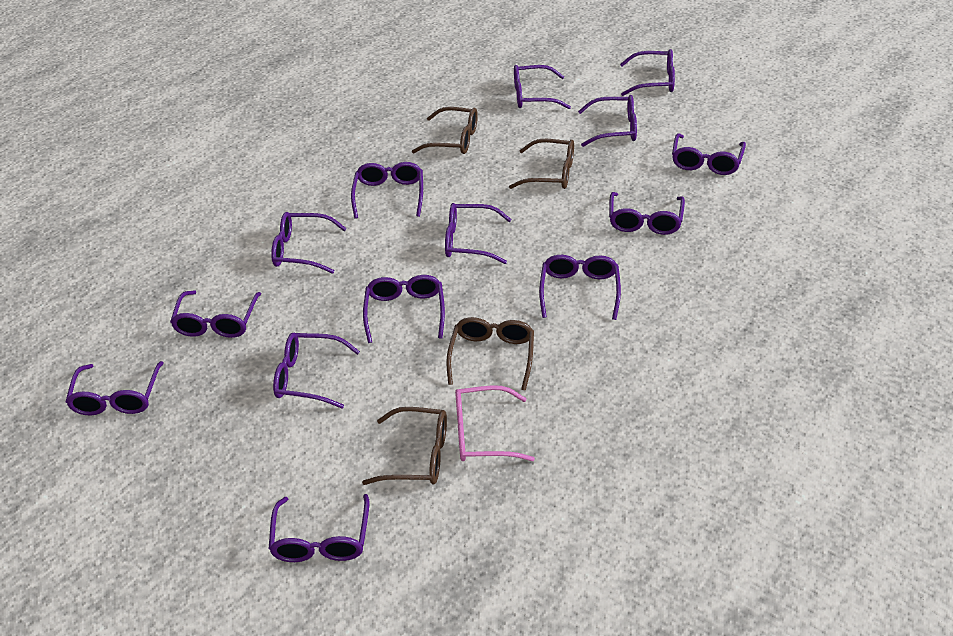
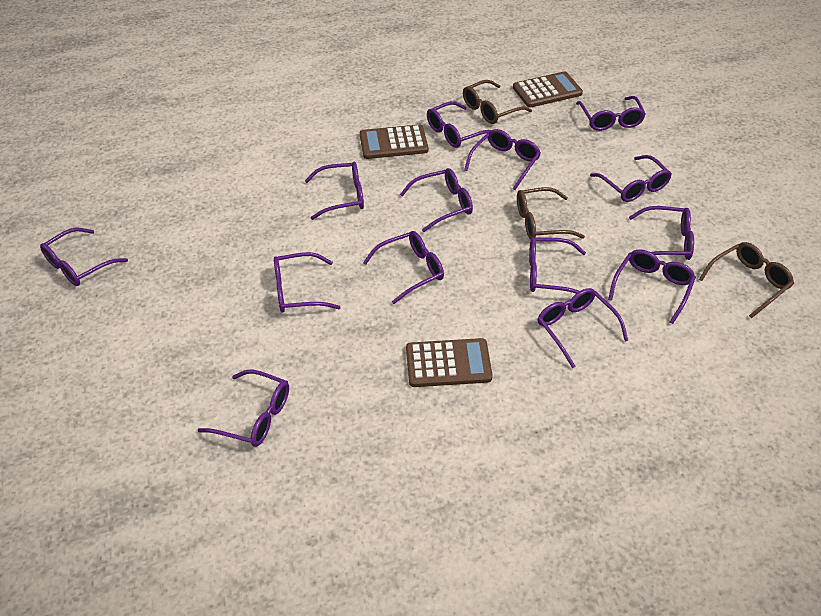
brown calculator: 0 -> 3
brown glasses: 4 -> 3
pink glasses: 1 -> 0

